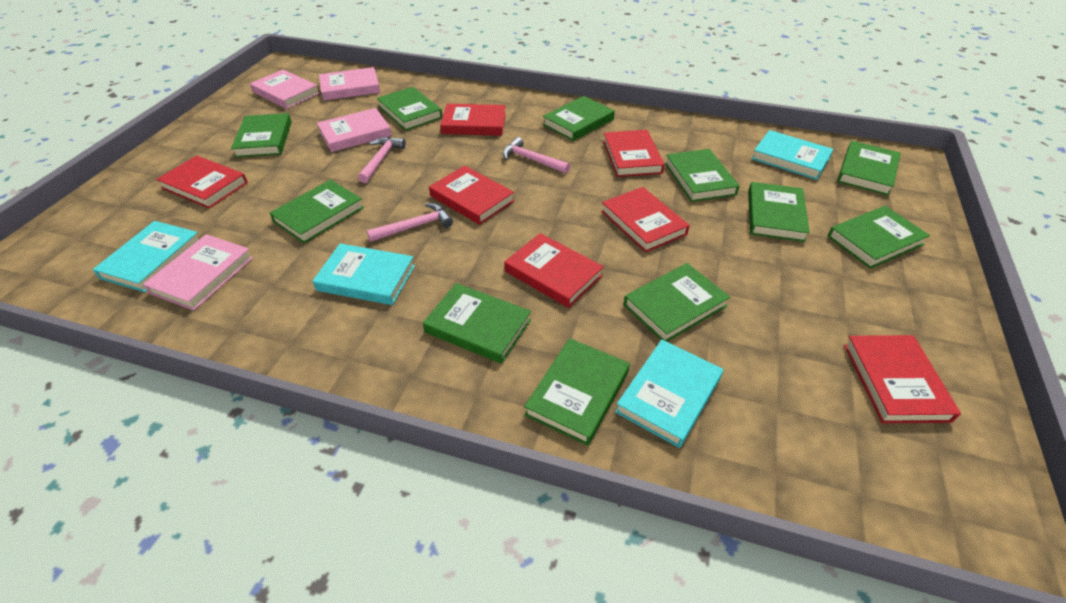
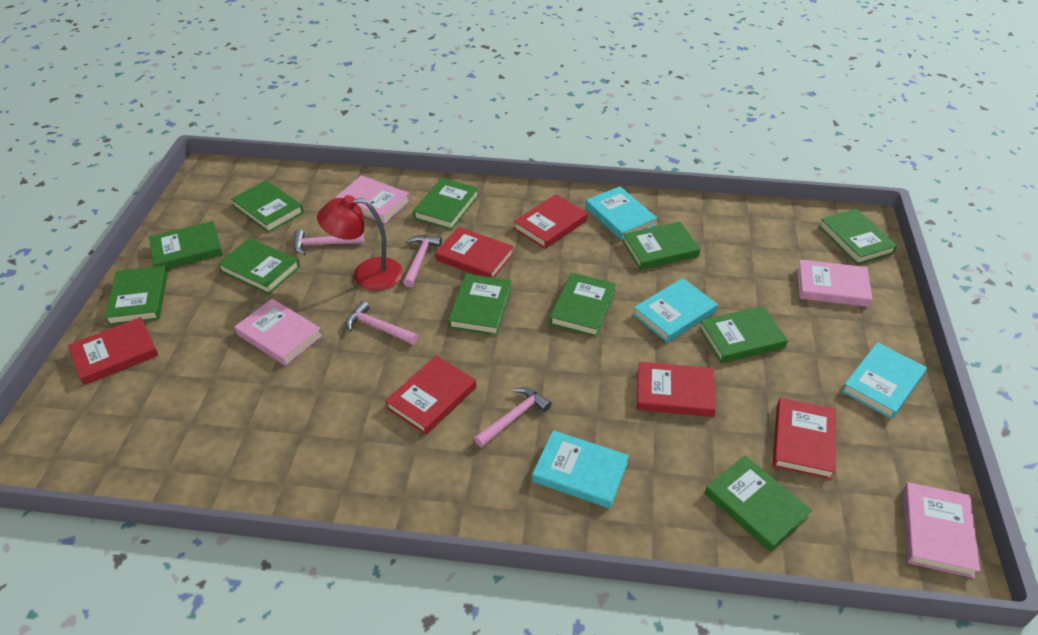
pink hammer: 3 -> 4
red book: 7 -> 6
red lamp: 0 -> 1

